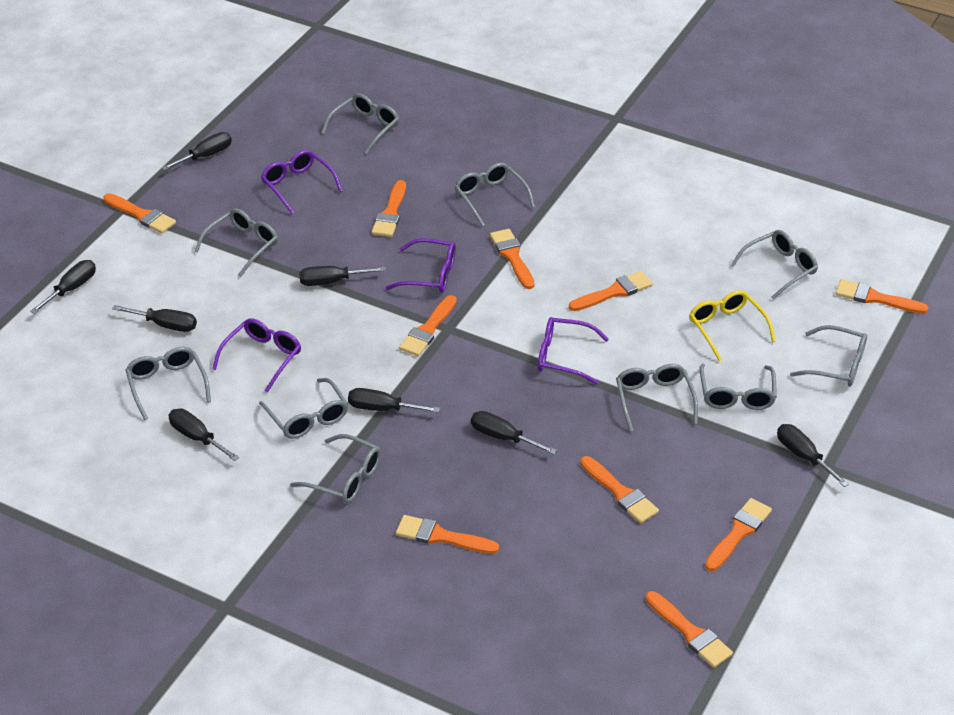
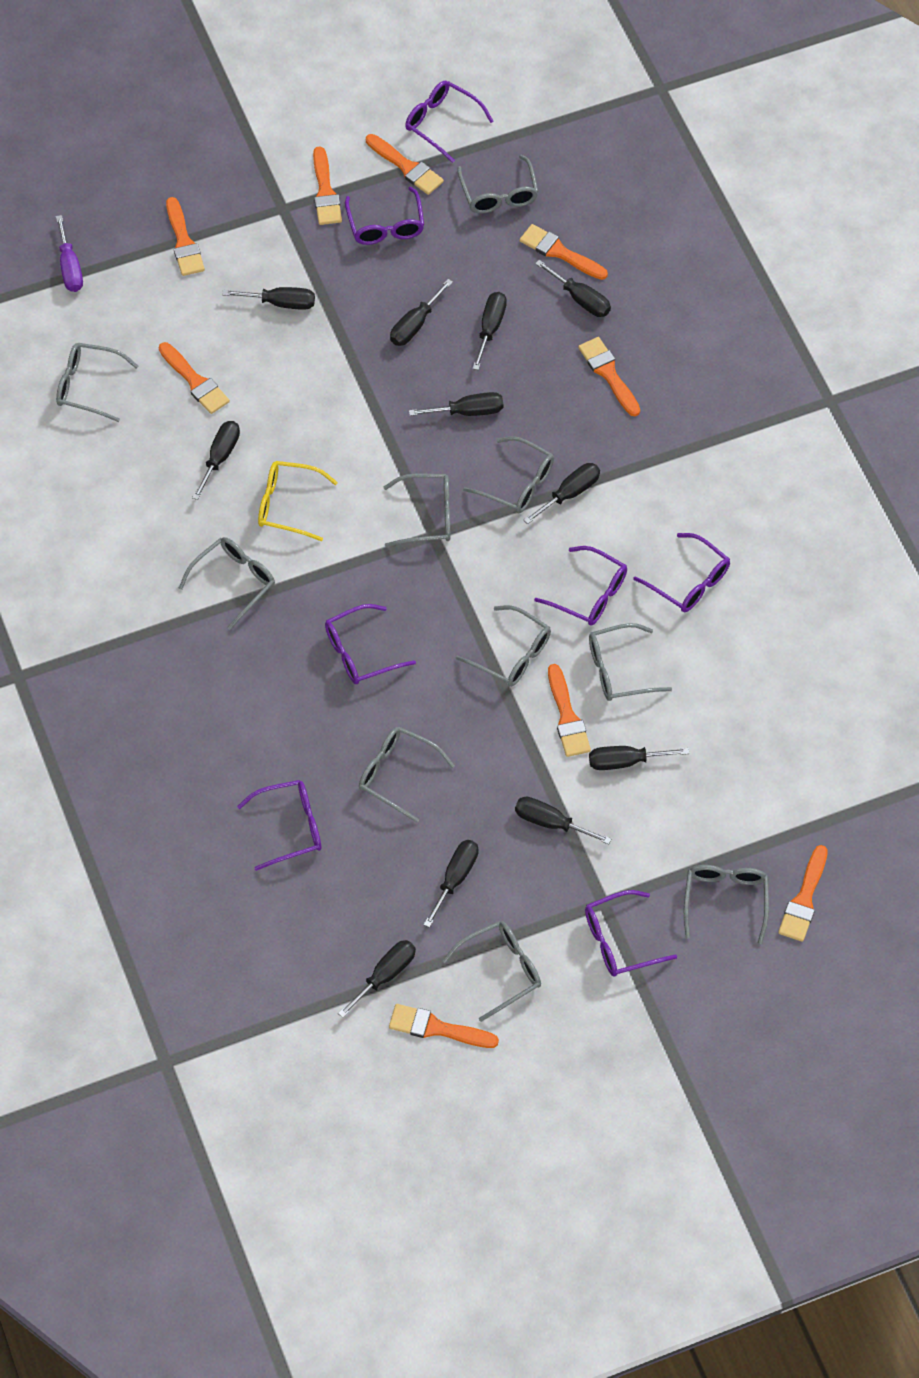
black screwdriver: 8 -> 11
orange brush: 10 -> 9
purple glasses: 4 -> 7
purple screwdriver: 0 -> 1

